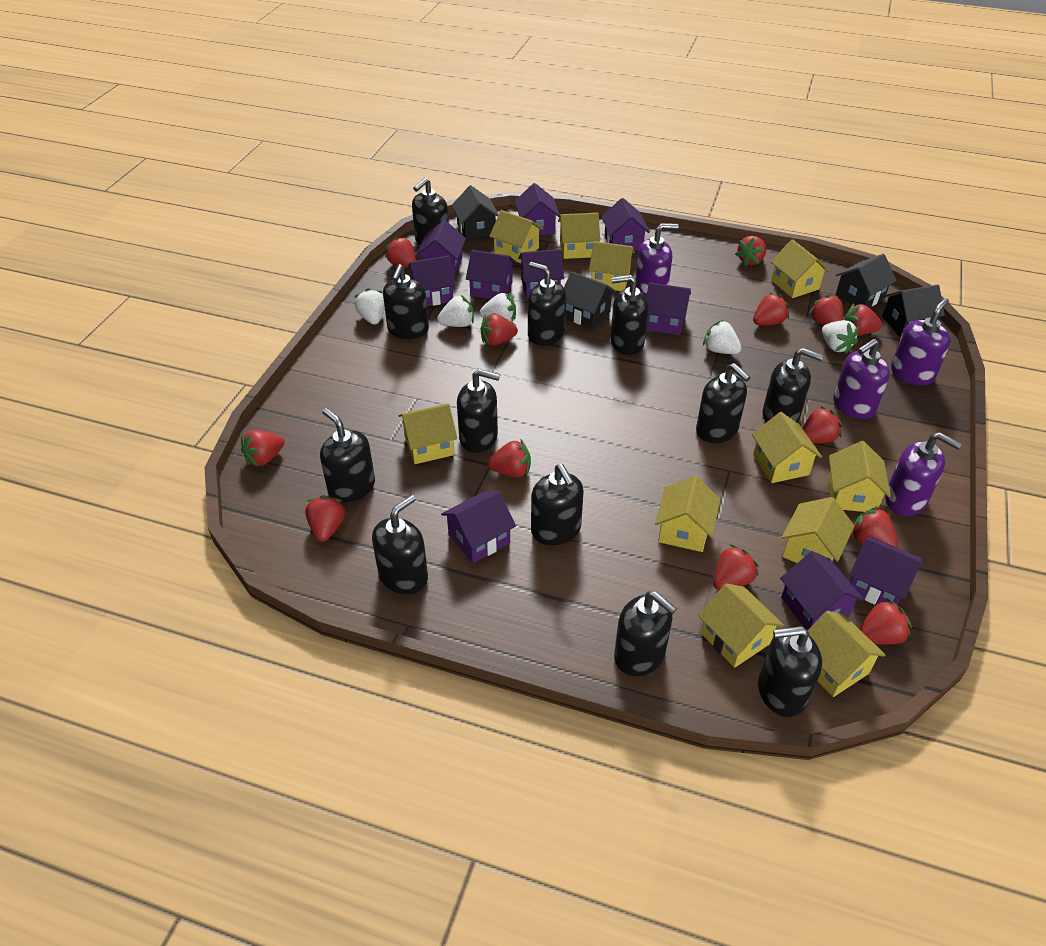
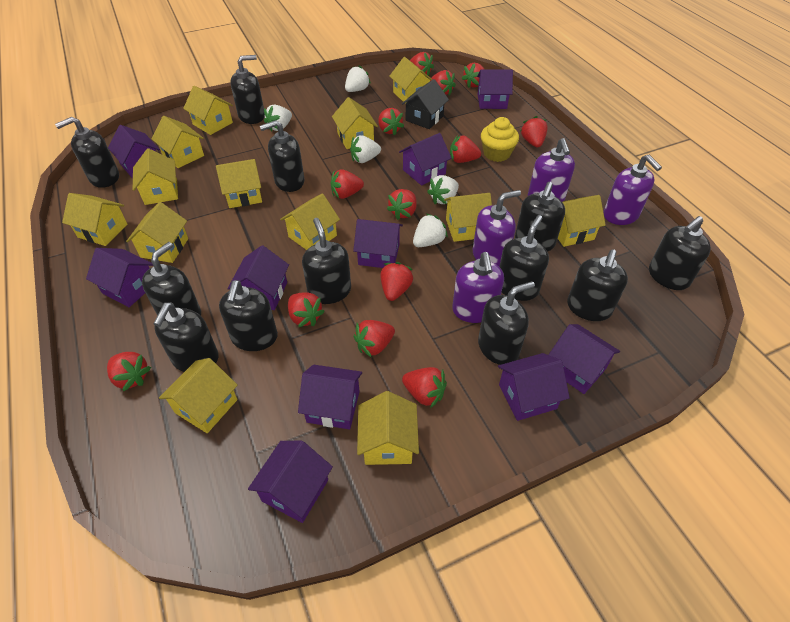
black house: 4 -> 1
yellow cupcake: 0 -> 1
yellow house: 11 -> 13

